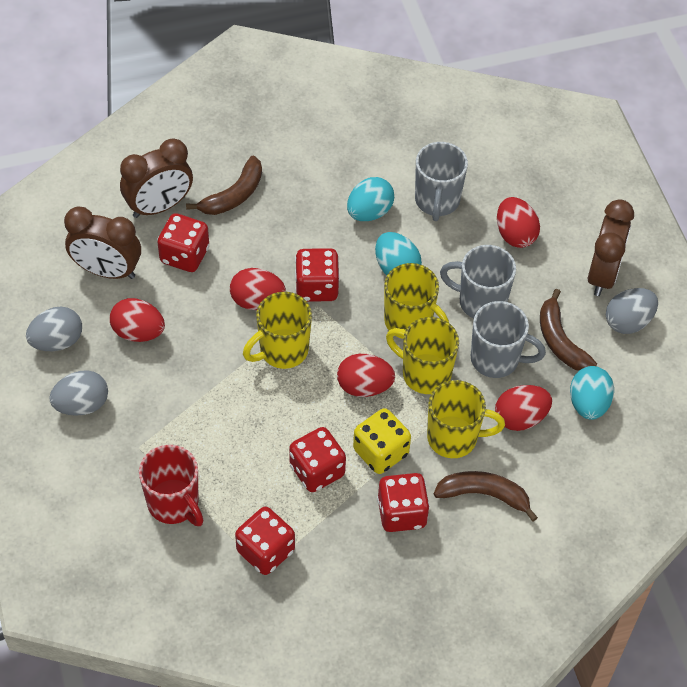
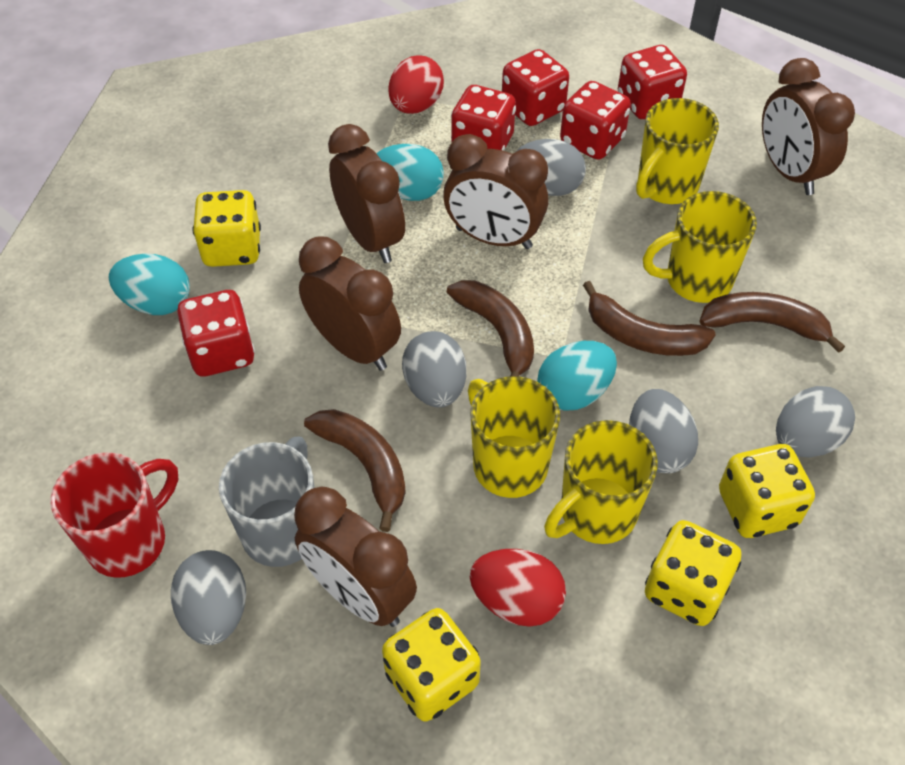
brown banana: 3 -> 4
brown clock: 3 -> 5
grey egg: 3 -> 5
grey mug: 3 -> 1
red egg: 5 -> 2
yellow dice: 1 -> 4

